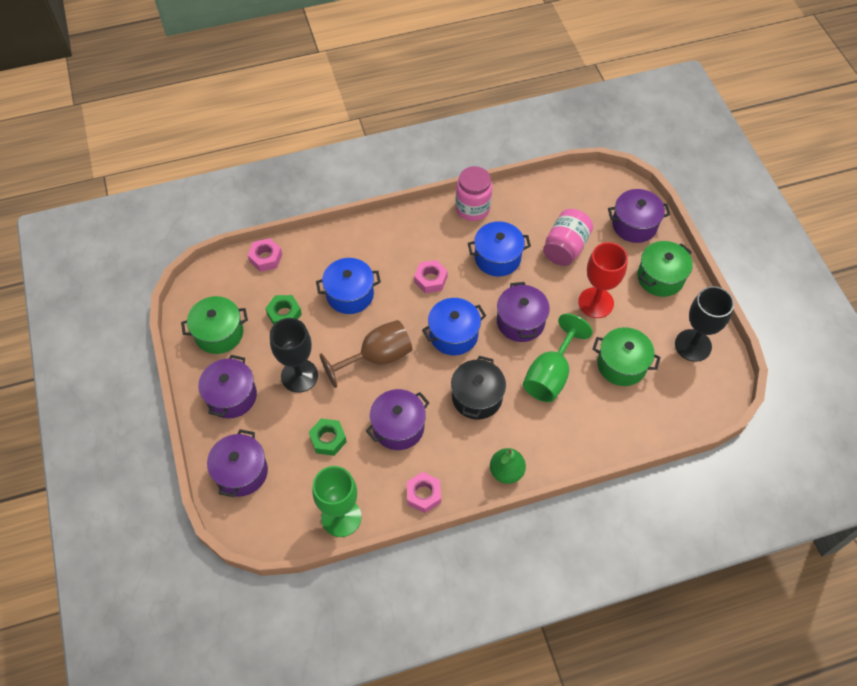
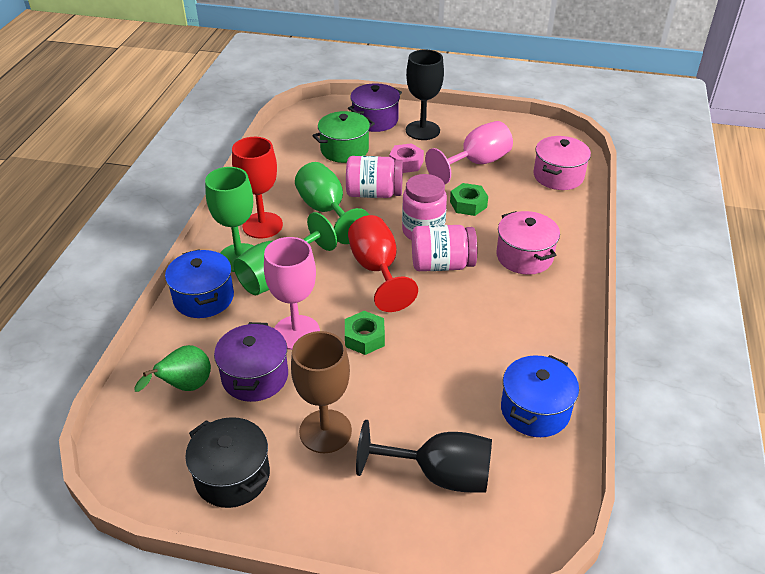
blue pot: 3 -> 2
green goblet: 2 -> 3
green pot: 3 -> 1
pink goblet: 0 -> 2
pink jar: 2 -> 3
pink nut: 3 -> 1
pink pot: 0 -> 2
purple pot: 5 -> 2
red goblet: 1 -> 2

